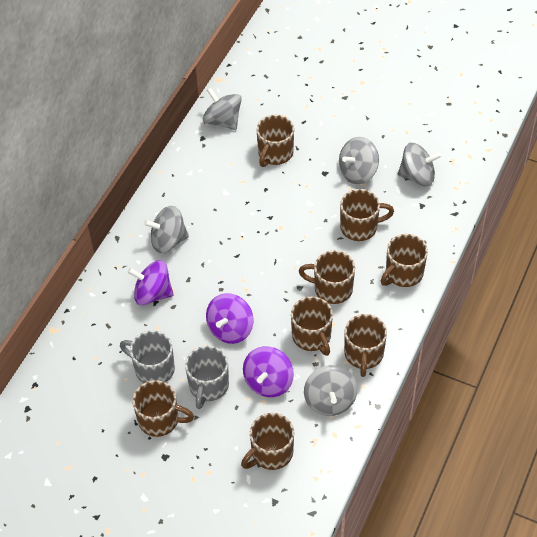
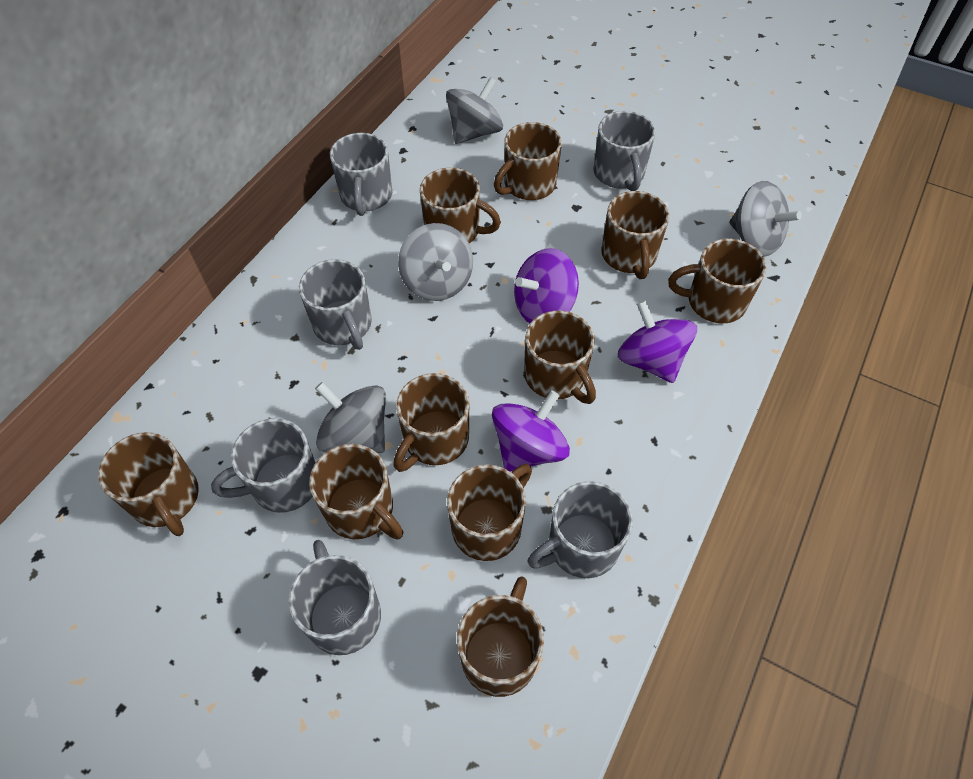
brown mug: 8 -> 10
grey mug: 2 -> 6
grey spinning top: 5 -> 4

